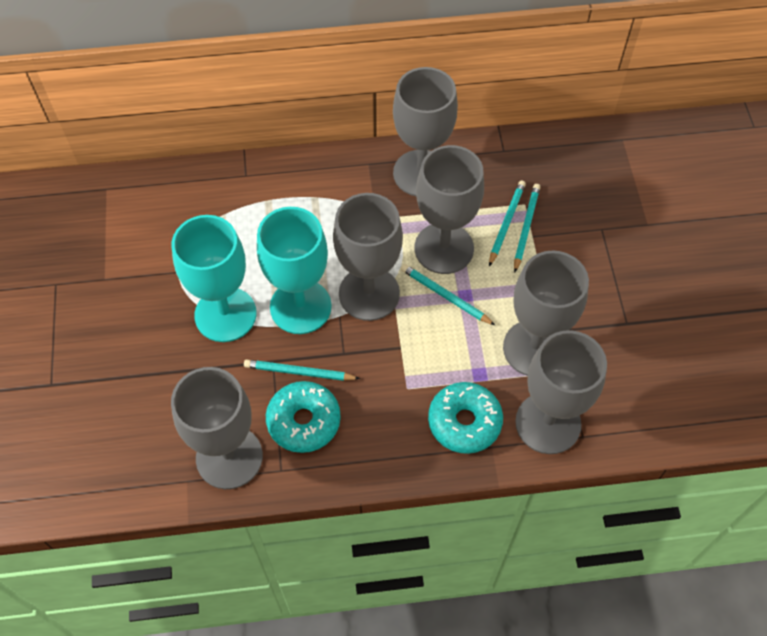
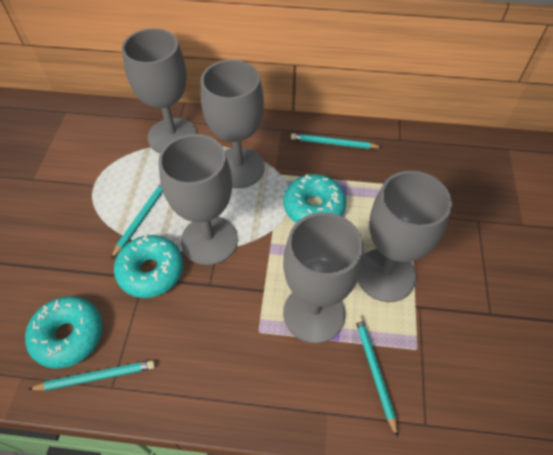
grey goblet: 6 -> 5
turquoise donut: 2 -> 3
turquoise goblet: 2 -> 0

